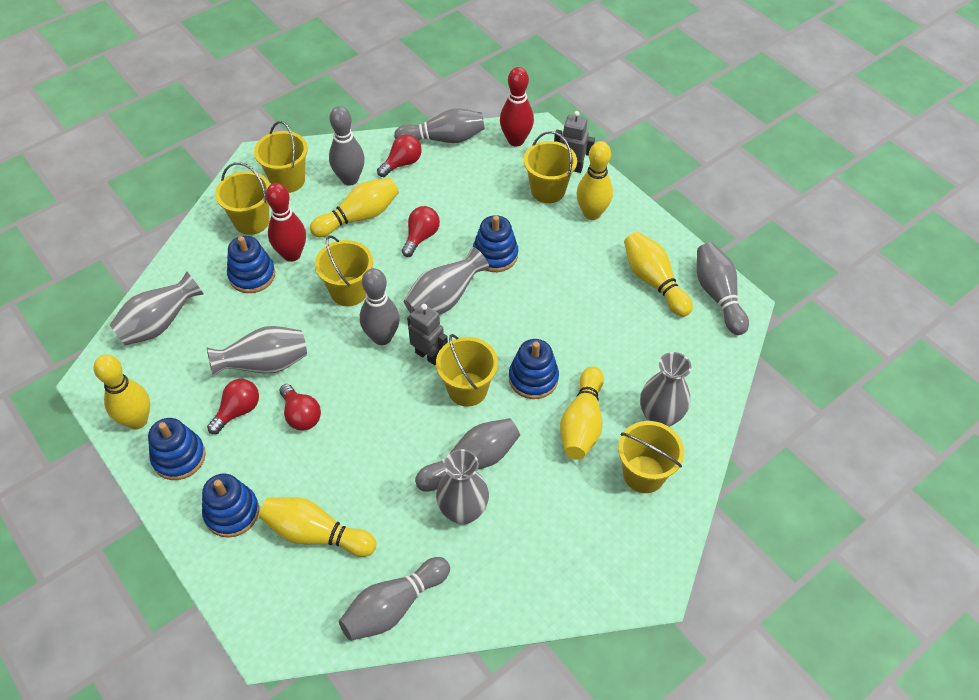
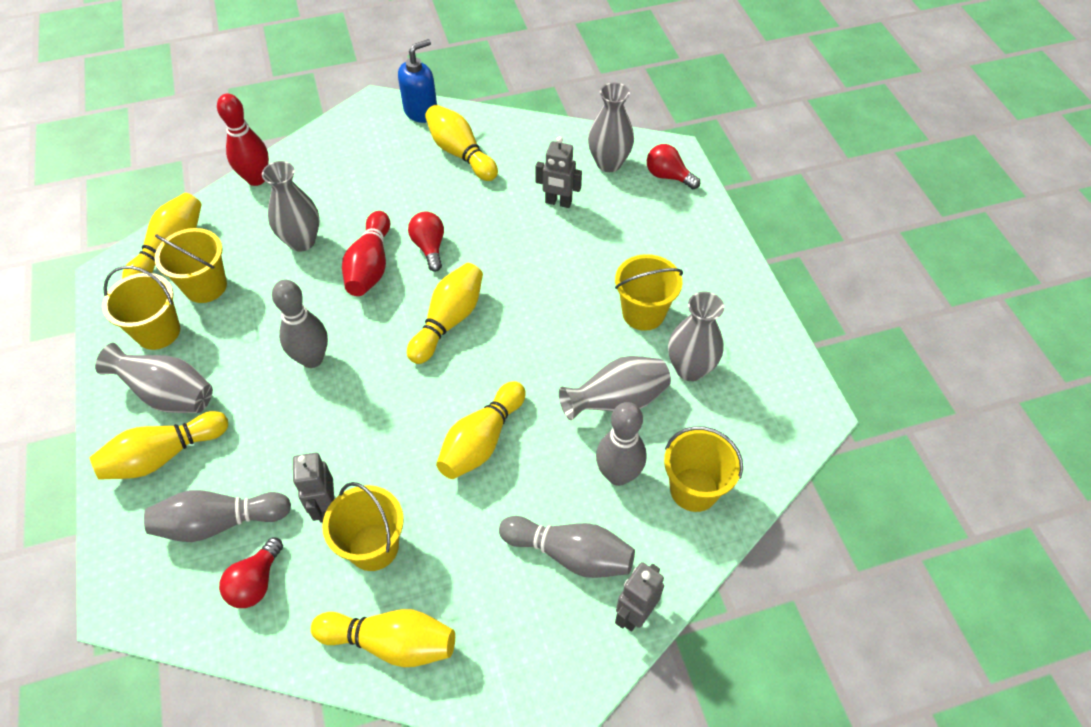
blue soap dispenser: 0 -> 1
blue stacking toy: 5 -> 0
grey bowling pin: 6 -> 4
grey robot: 2 -> 3
red light bulb: 4 -> 3
yellow bucket: 6 -> 5

